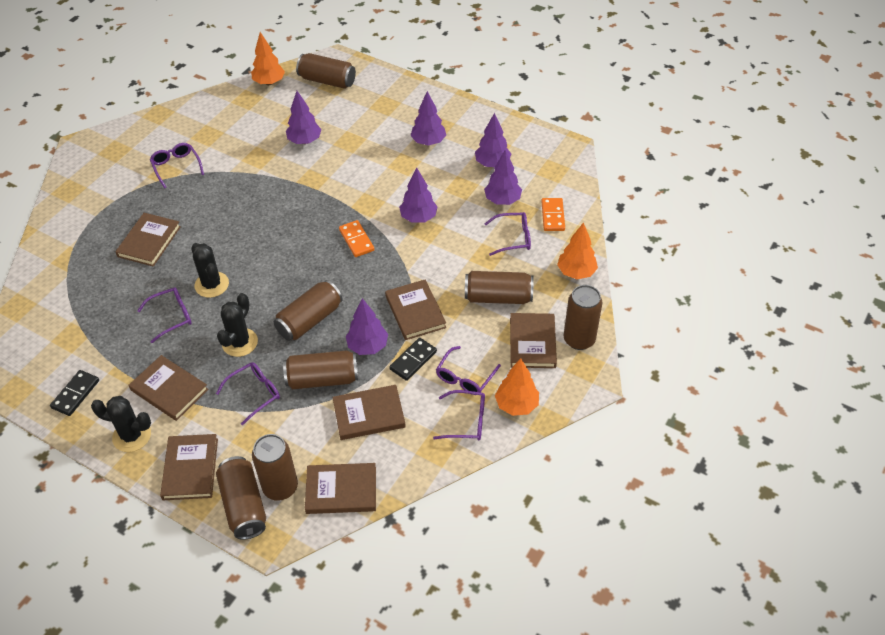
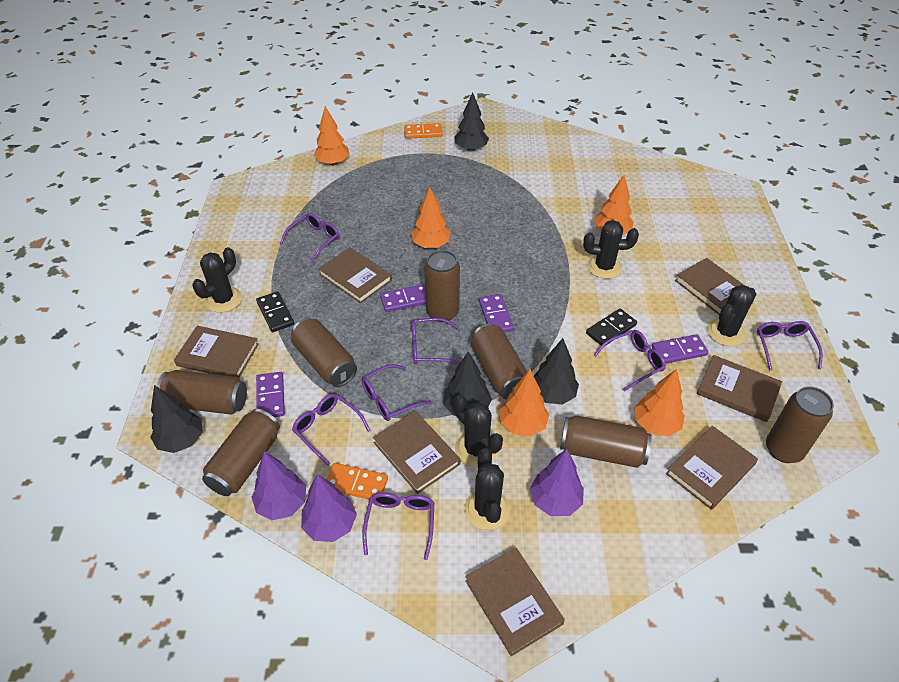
black cactus: 3 -> 5
black tree: 0 -> 4
orange tree: 3 -> 5
purple domino: 0 -> 4
purple glasses: 6 -> 7
purple tree: 6 -> 3

